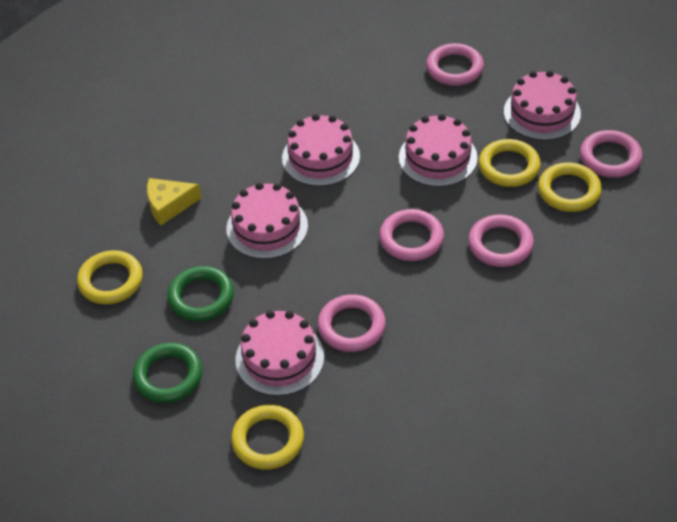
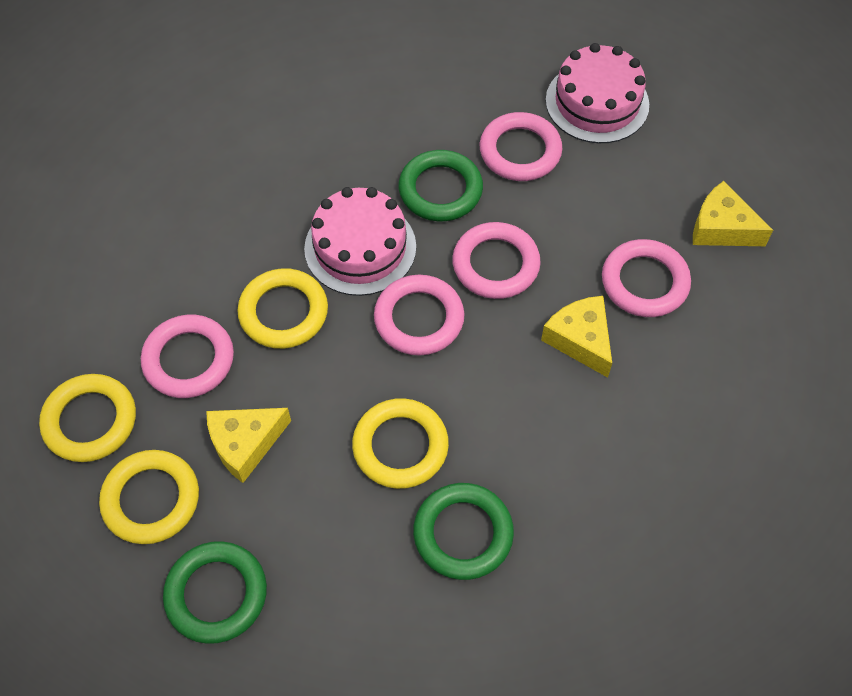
green ring: 2 -> 3
pink cake: 5 -> 2
yellow cheese: 1 -> 3

